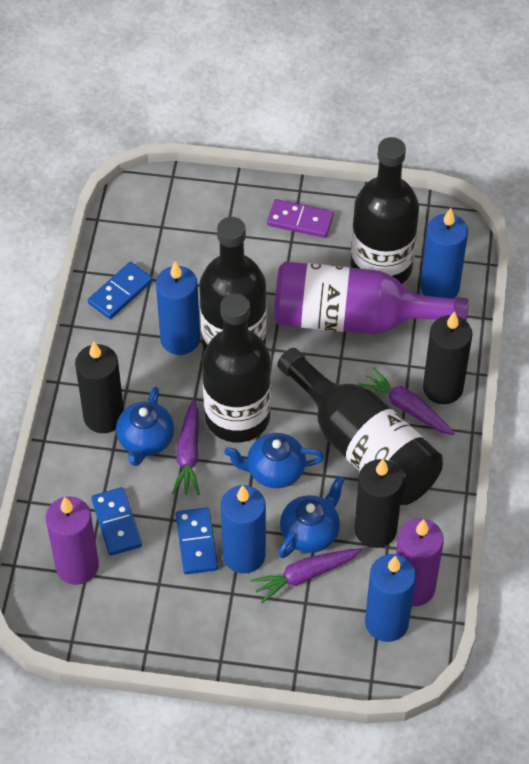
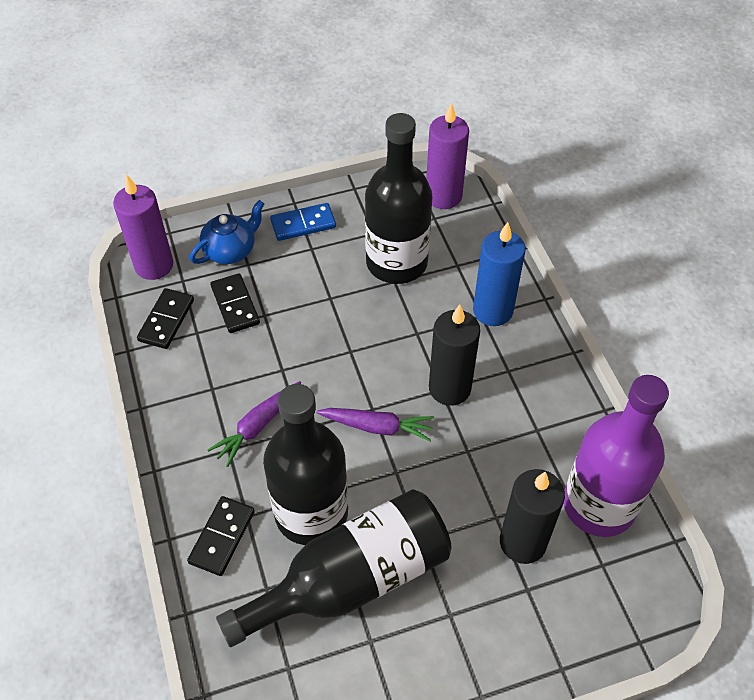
black bottle: 4 -> 3
black candle: 3 -> 2
black domino: 0 -> 3
blue candle: 4 -> 1
blue domino: 3 -> 1
blue teapot: 3 -> 1
purple carrot: 3 -> 2
purple domino: 1 -> 0

